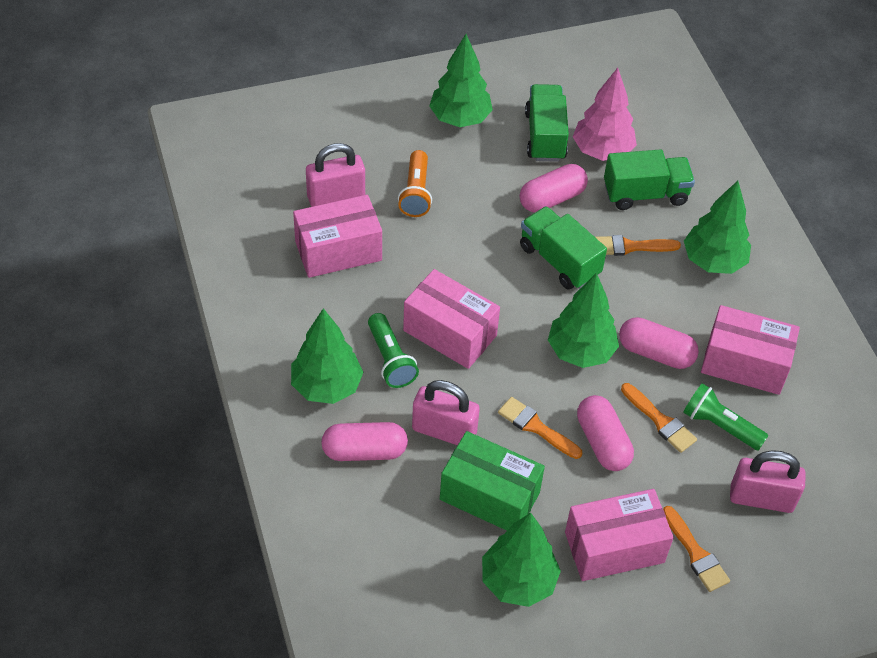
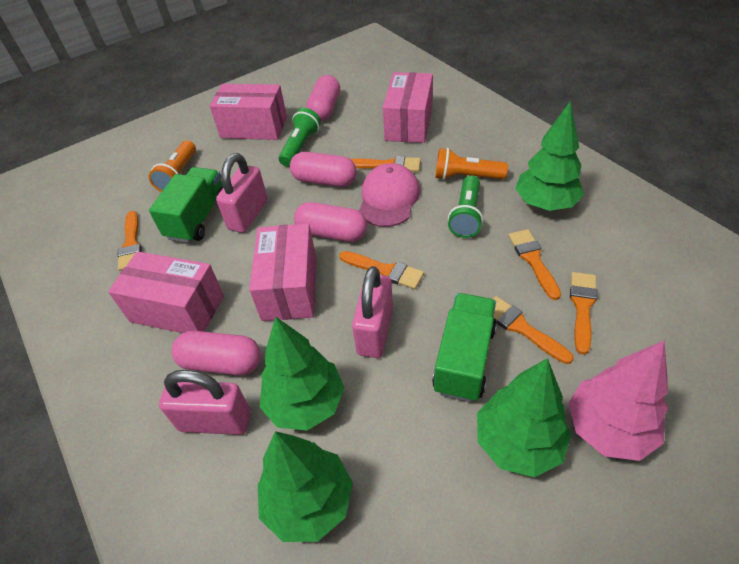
green box: 1 -> 0
green tree: 5 -> 4
green truck: 3 -> 2
orange brush: 4 -> 6
orange flashlight: 1 -> 2
pink cap: 0 -> 1

